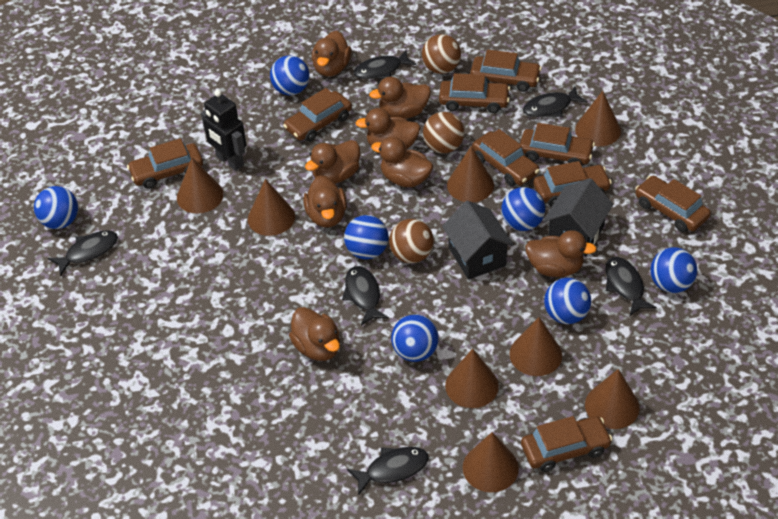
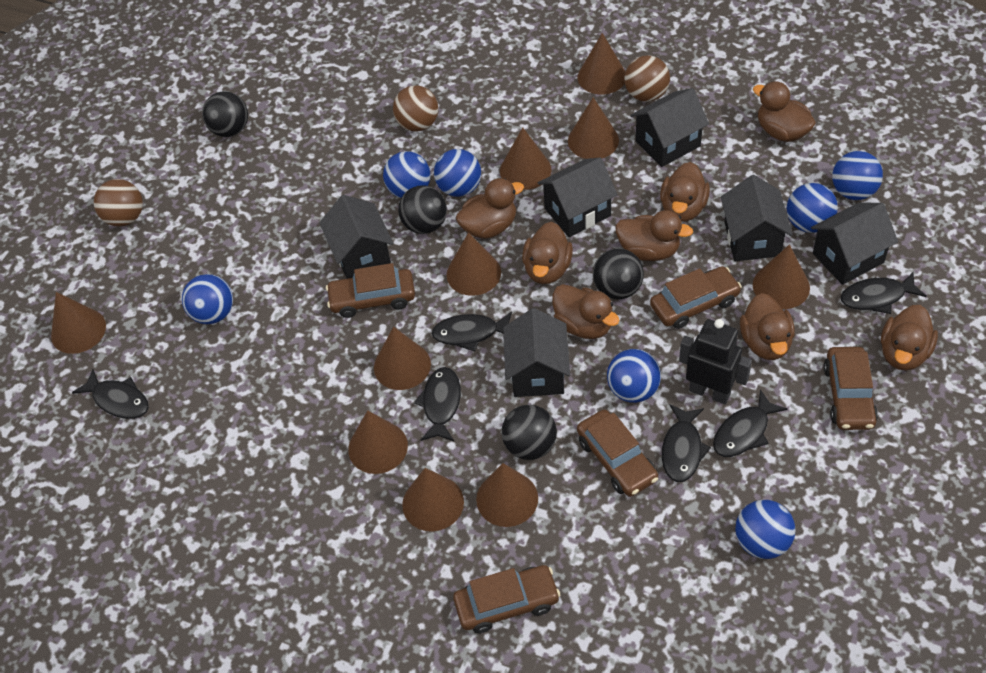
black ball: 0 -> 4
black house: 2 -> 6
brown car: 9 -> 5
brown cone: 8 -> 10

